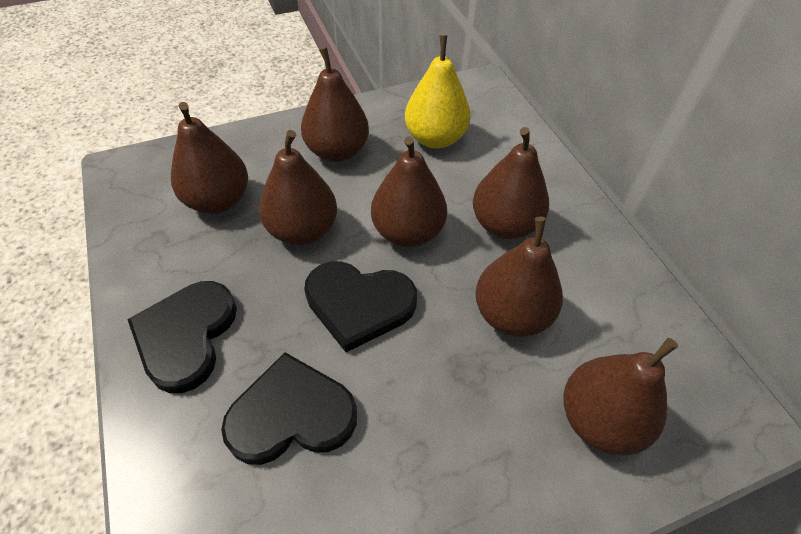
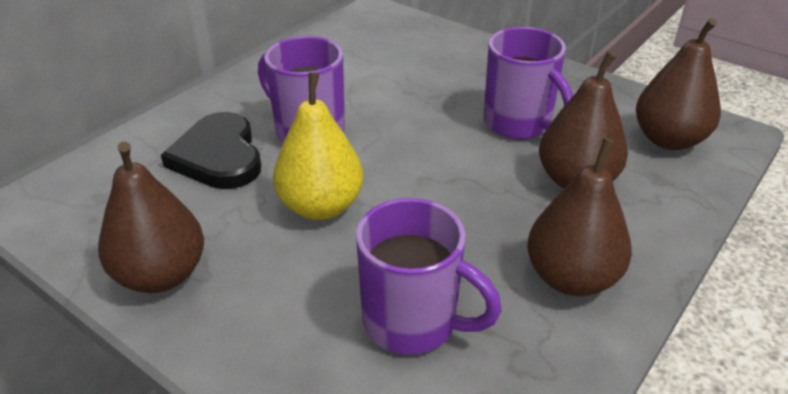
black heart: 3 -> 1
brown pear: 7 -> 4
purple mug: 0 -> 3

